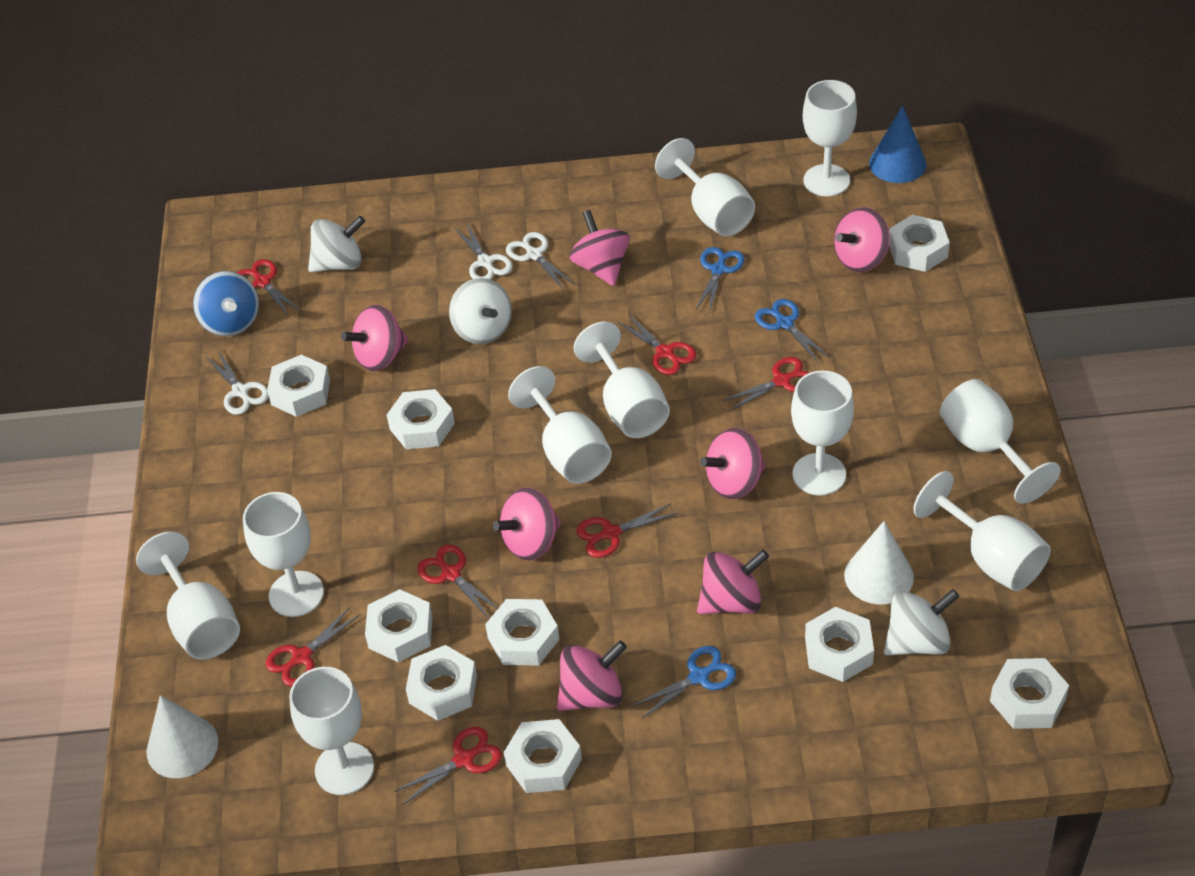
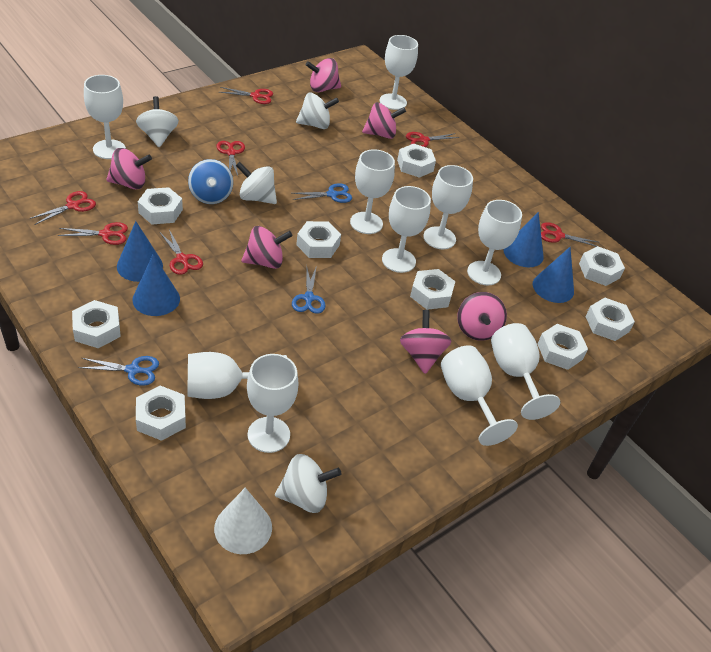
blue cone: 1 -> 4
pink spinning top: 7 -> 6
white cone: 2 -> 1
white scissors: 3 -> 0
white spinning top: 3 -> 4

